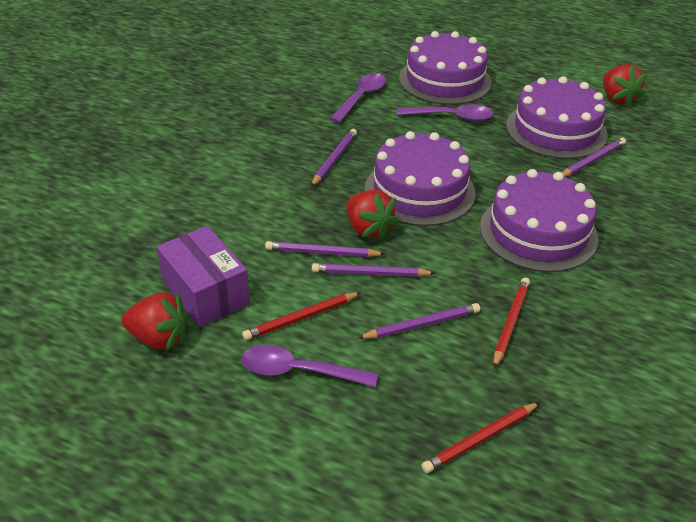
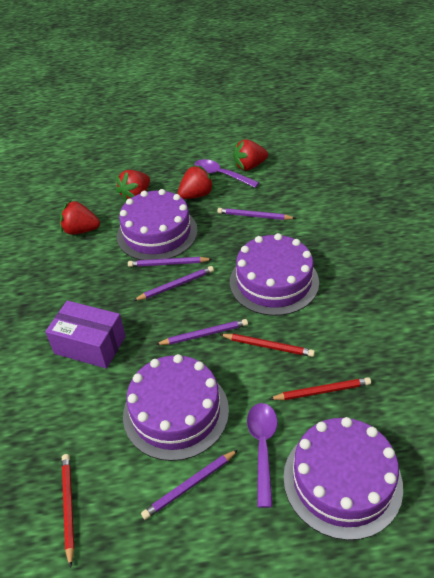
purple spoon: 3 -> 2
red strawberry: 3 -> 4

